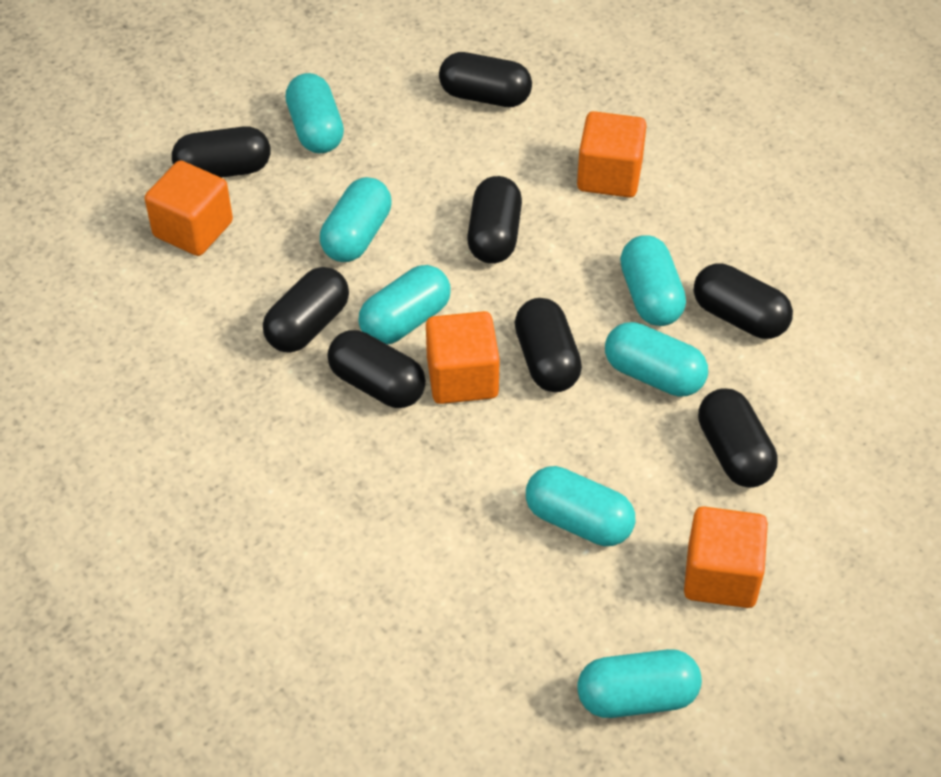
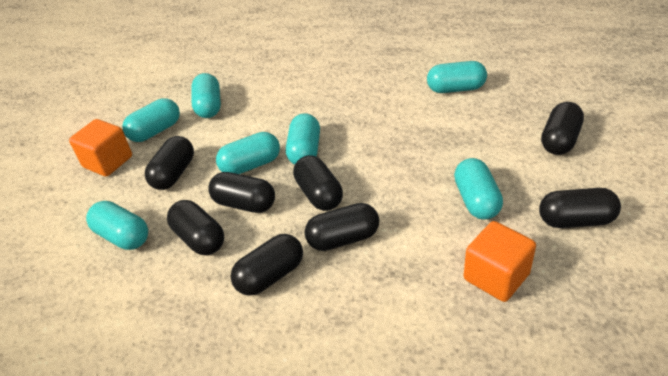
orange cube: 4 -> 2

